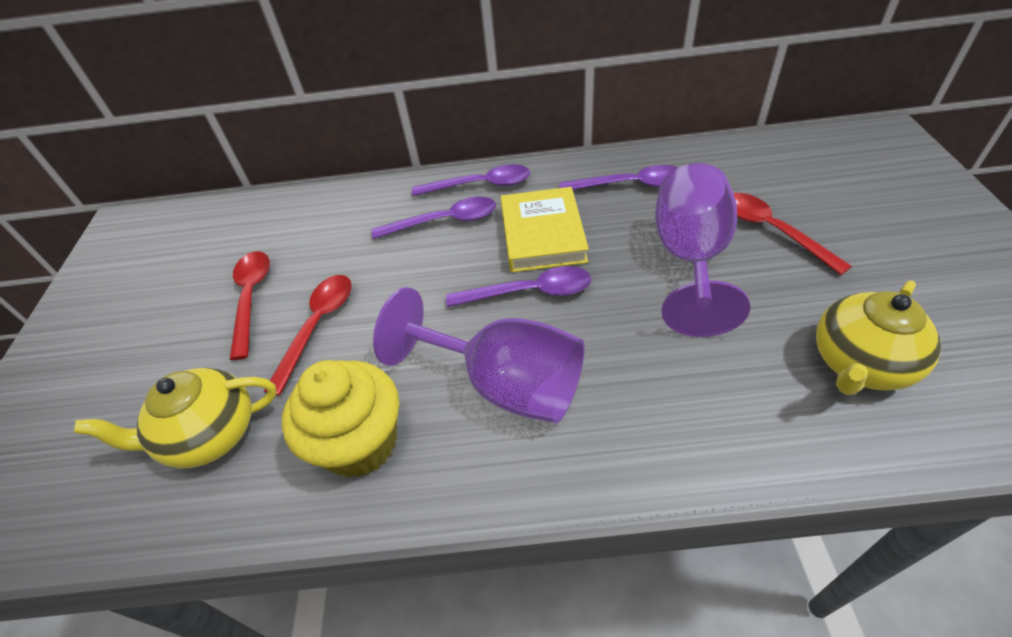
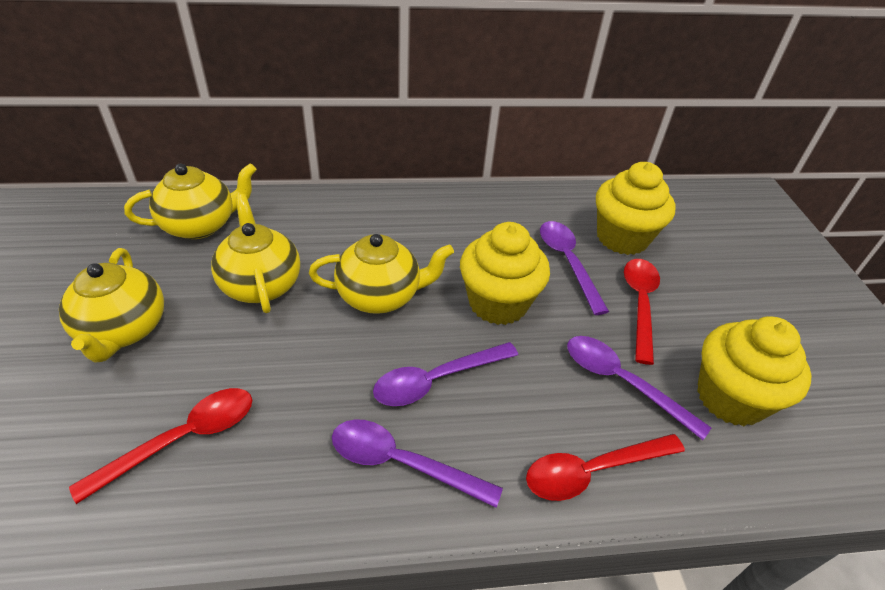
purple goblet: 2 -> 0
yellow book: 1 -> 0
yellow cupcake: 1 -> 3
yellow teapot: 2 -> 4

